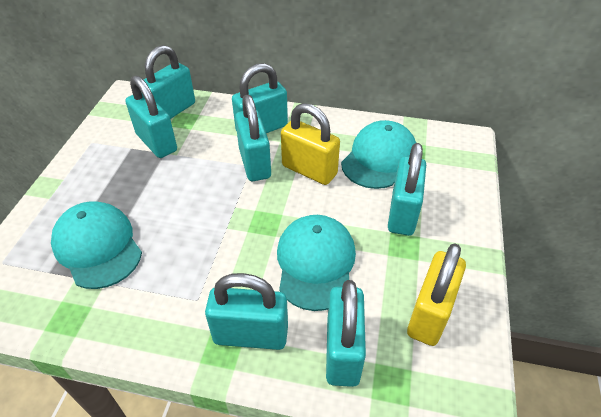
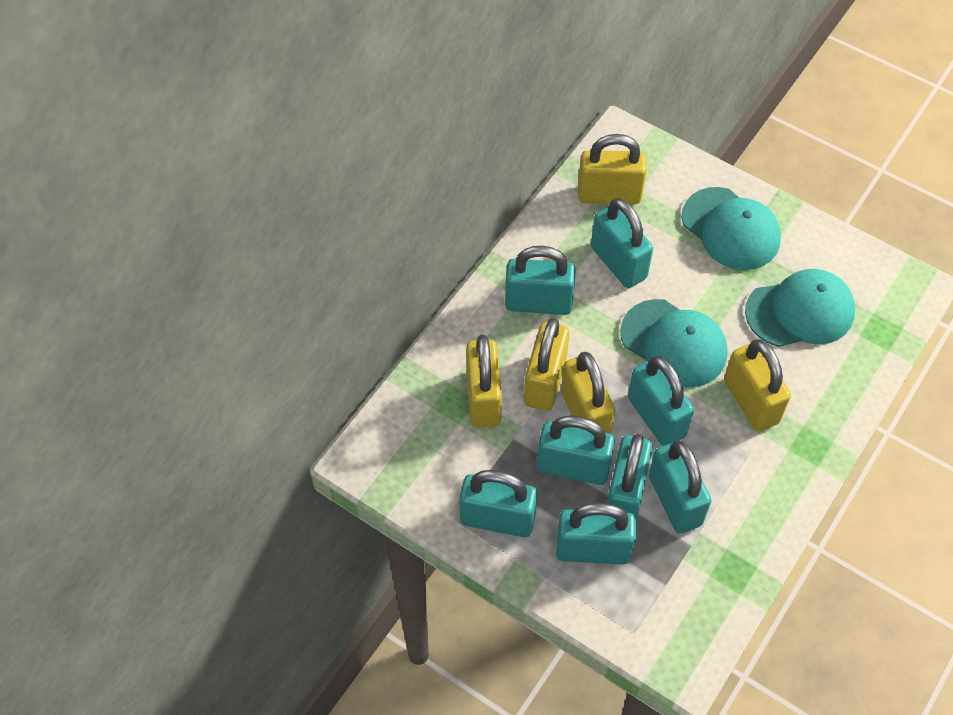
turquoise padlock: 7 -> 8
yellow padlock: 2 -> 5

